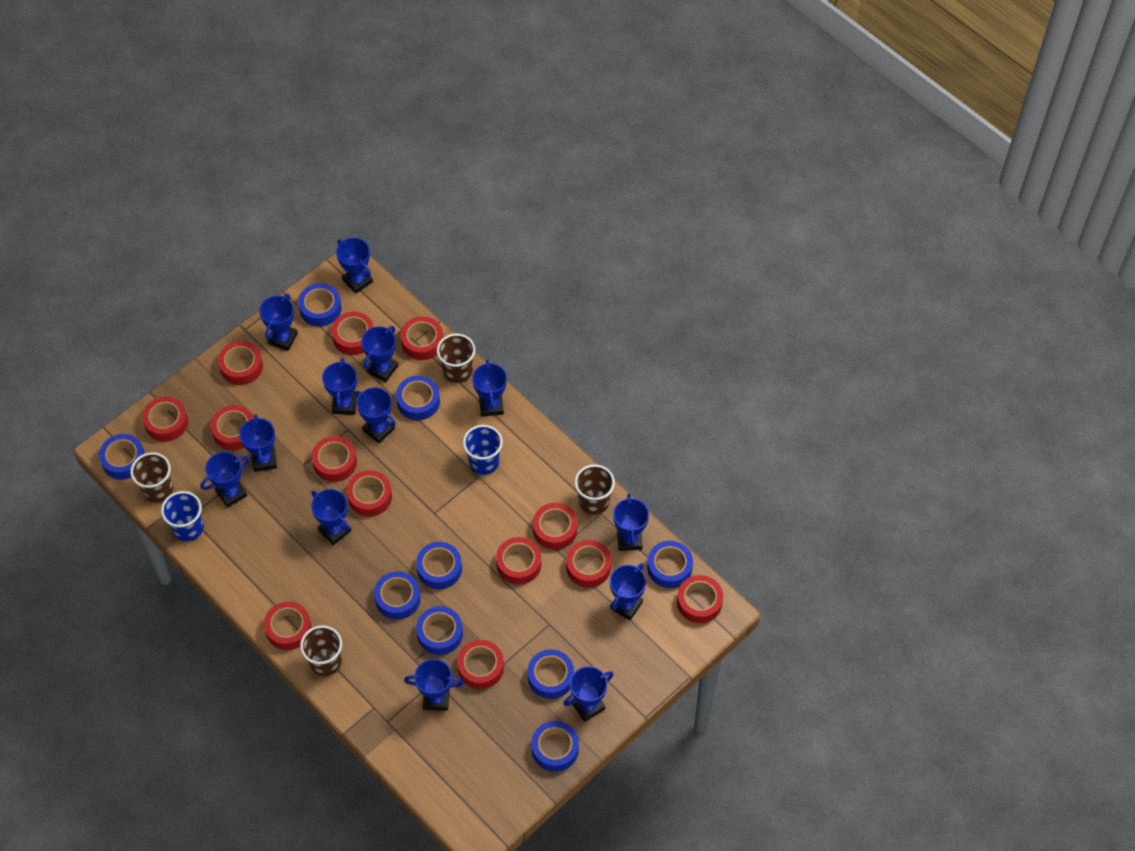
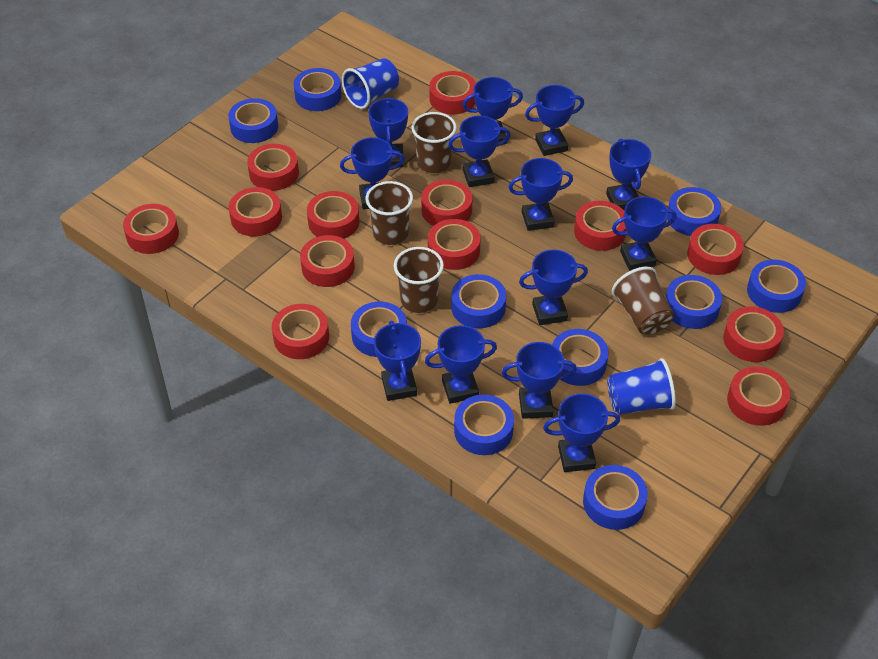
blue tape: 9 -> 10

